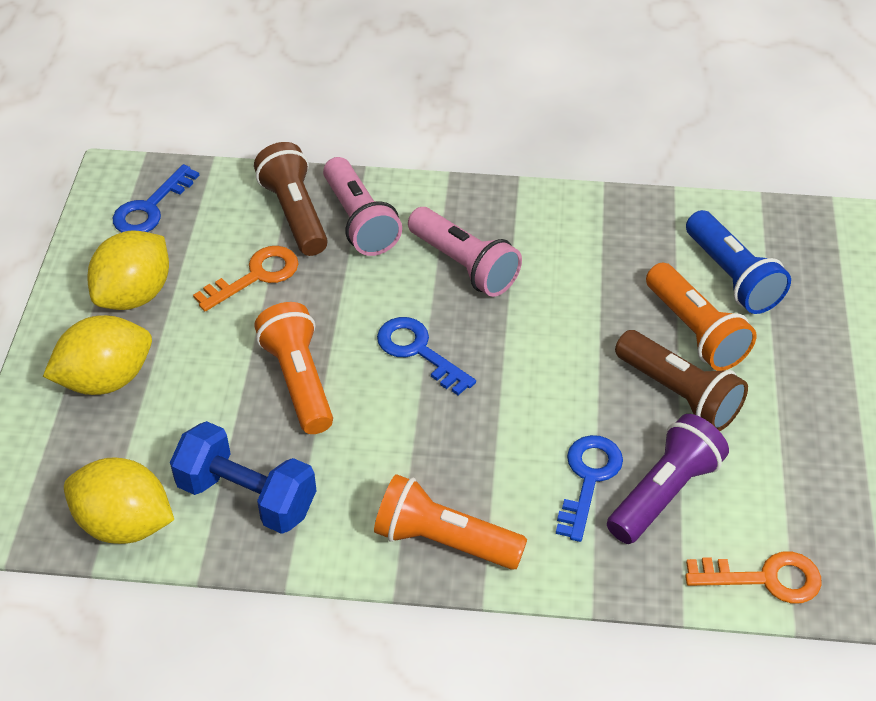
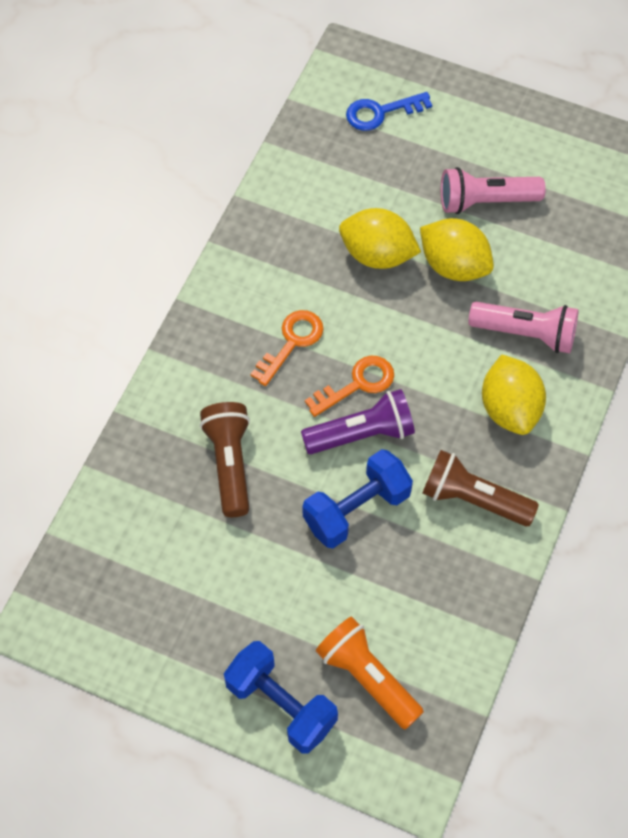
blue dumbbell: 1 -> 2
blue flashlight: 1 -> 0
blue key: 3 -> 1
orange flashlight: 3 -> 1

